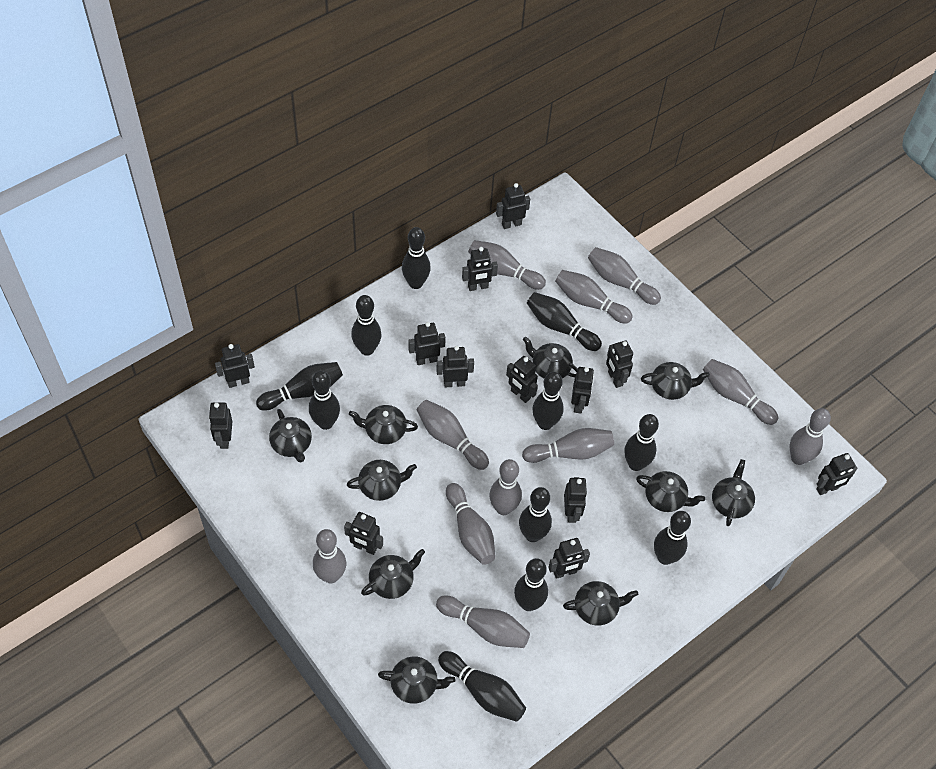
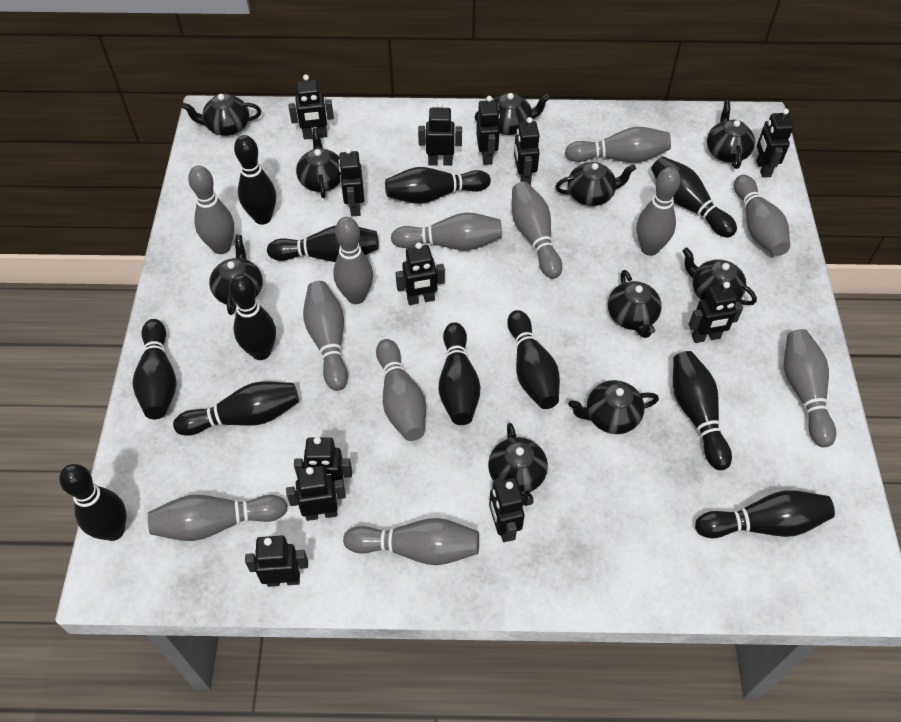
black bowling pin: 11 -> 12
black robot: 13 -> 12
grey bowling pin: 11 -> 12

